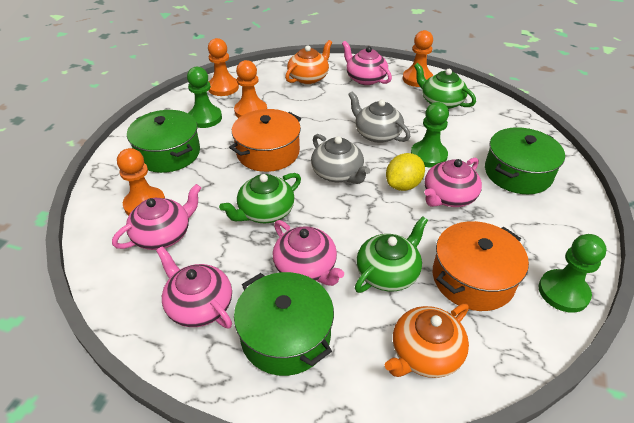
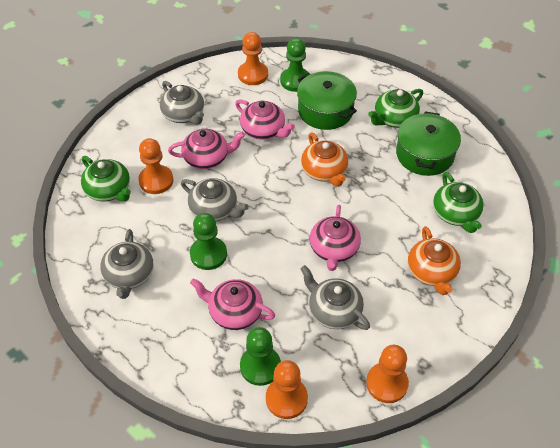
green pot: 3 -> 2
grey teapot: 2 -> 4
orange pot: 2 -> 0
pink teapot: 5 -> 4
yellow lemon: 1 -> 0

